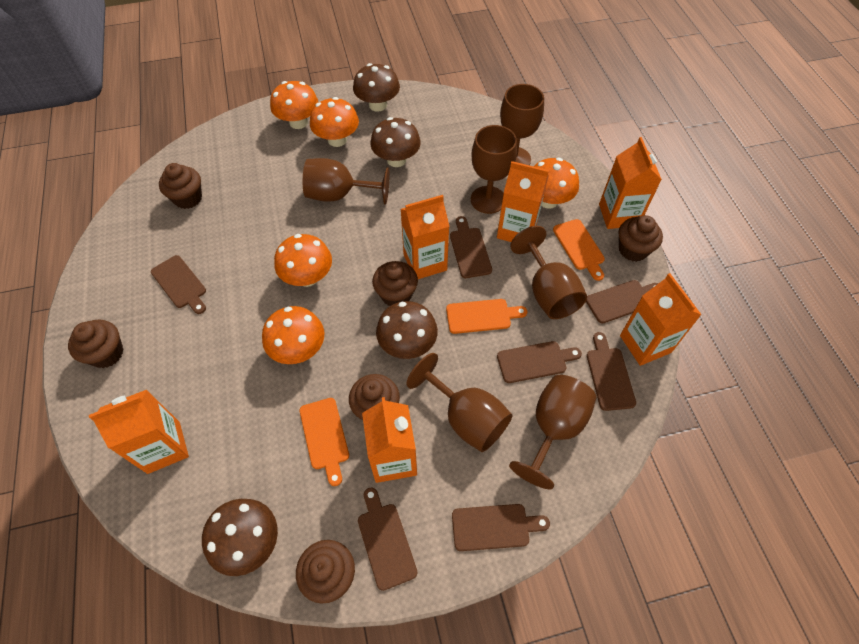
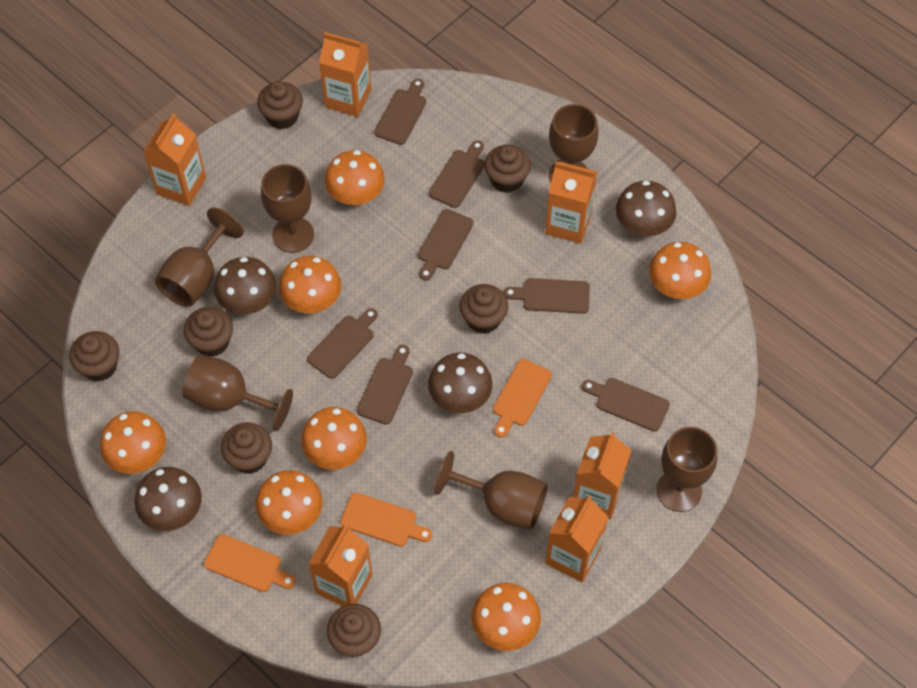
brown cupcake: 6 -> 7
orange mushroom: 5 -> 7

